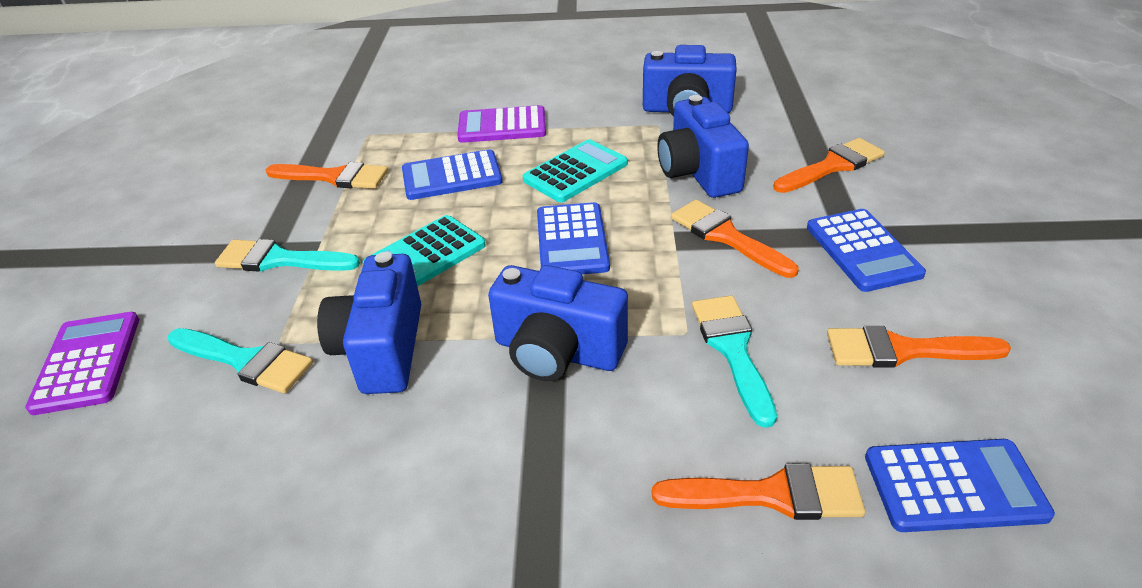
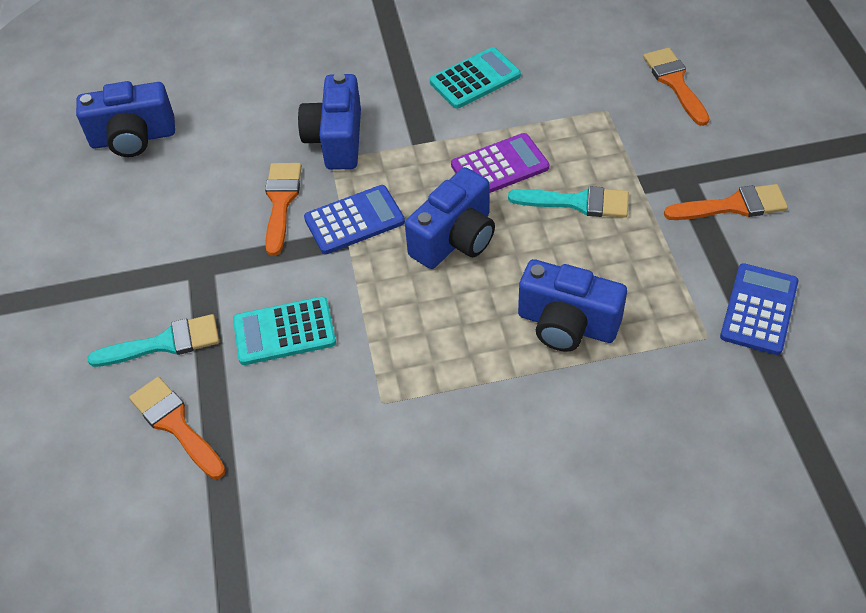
blue calculator: 4 -> 2
orange brush: 5 -> 4
purple calculator: 2 -> 1
turquoise brush: 3 -> 2

